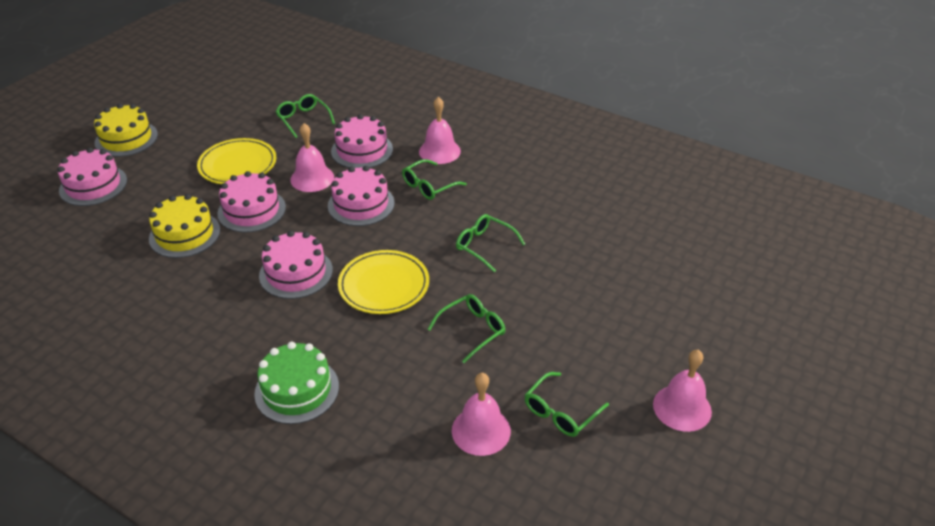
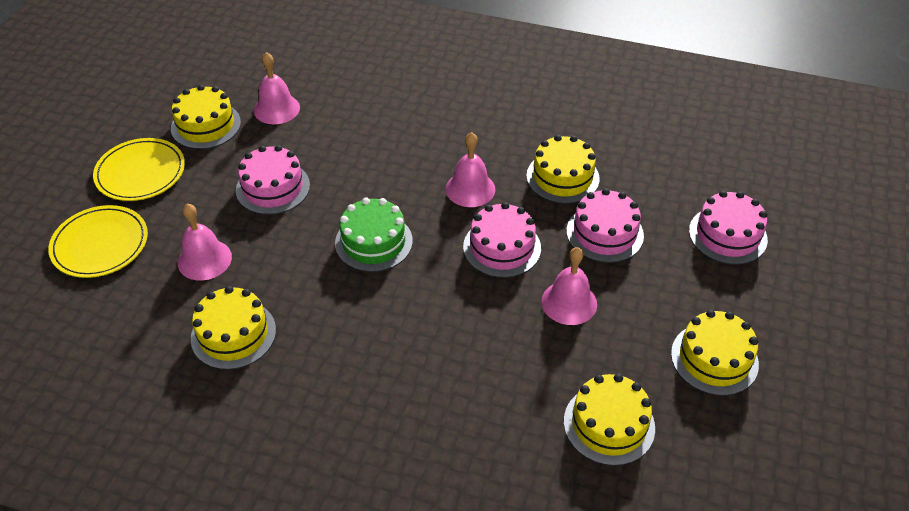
green glasses: 5 -> 0
pink cake: 5 -> 4
yellow cake: 2 -> 5

